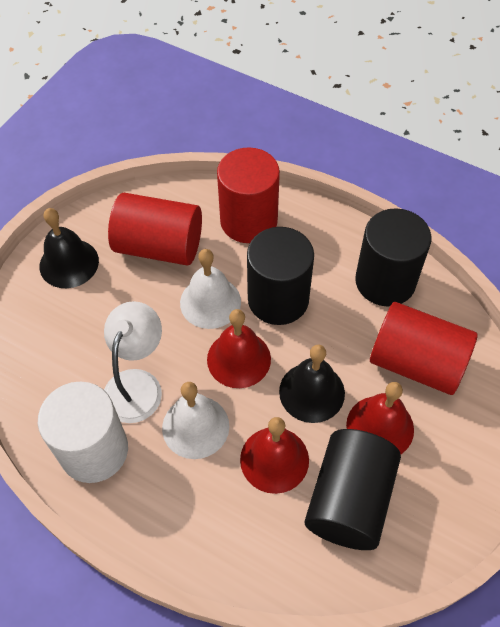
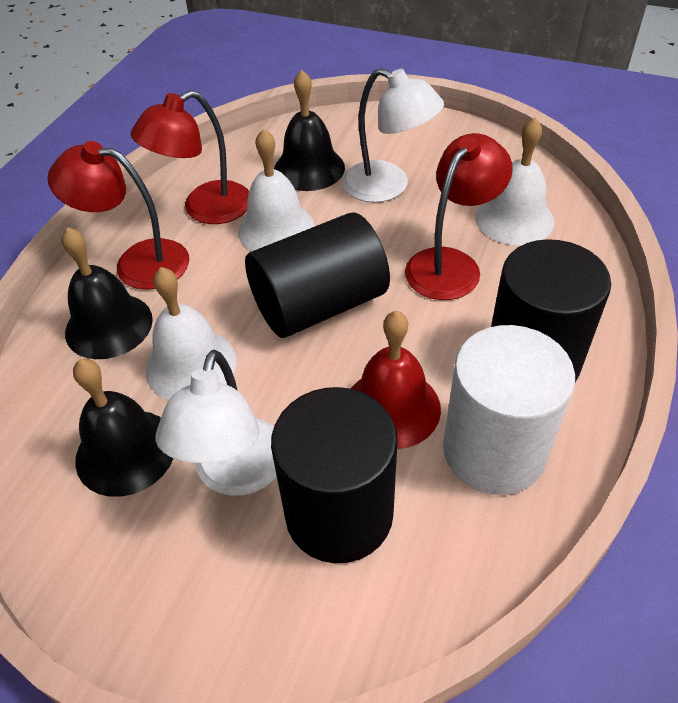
black bell: 2 -> 3
red bell: 3 -> 1
red cylinder: 3 -> 0
red lamp: 0 -> 3
white bell: 2 -> 3
white lamp: 1 -> 2

